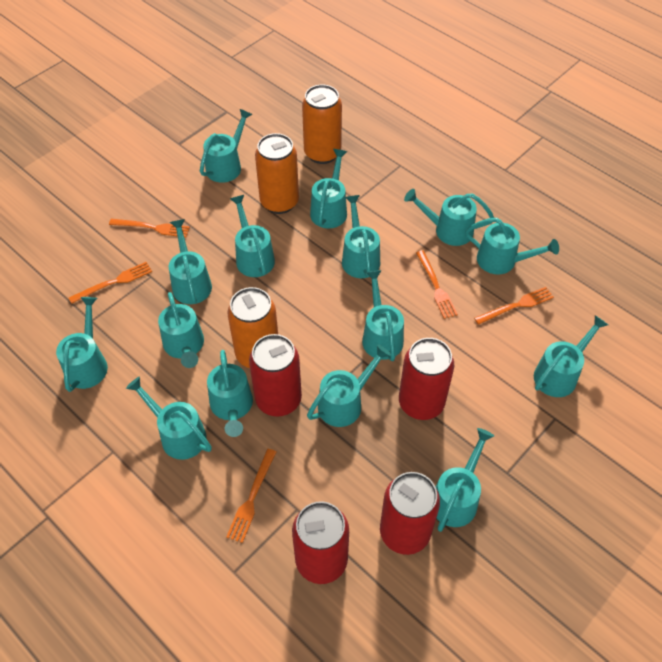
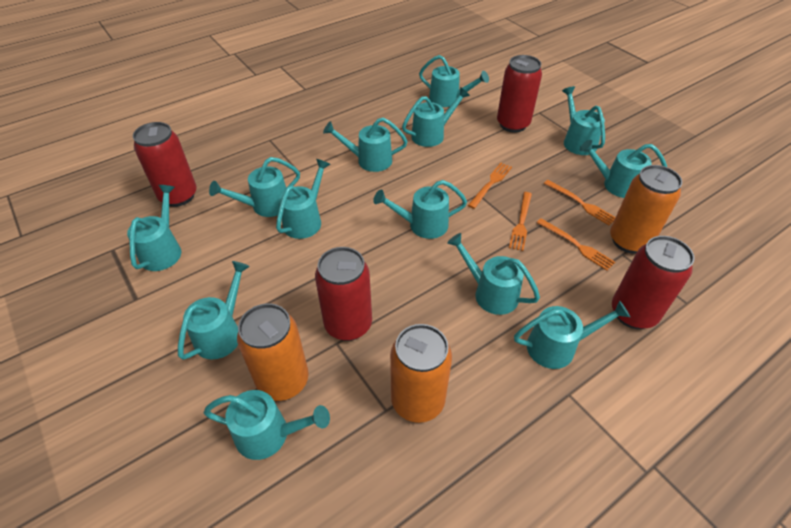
orange fork: 5 -> 4
turquoise watering can: 15 -> 13

